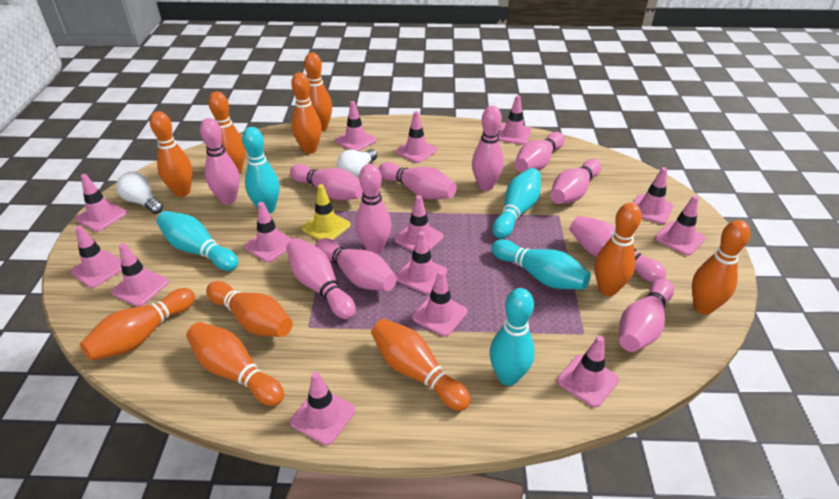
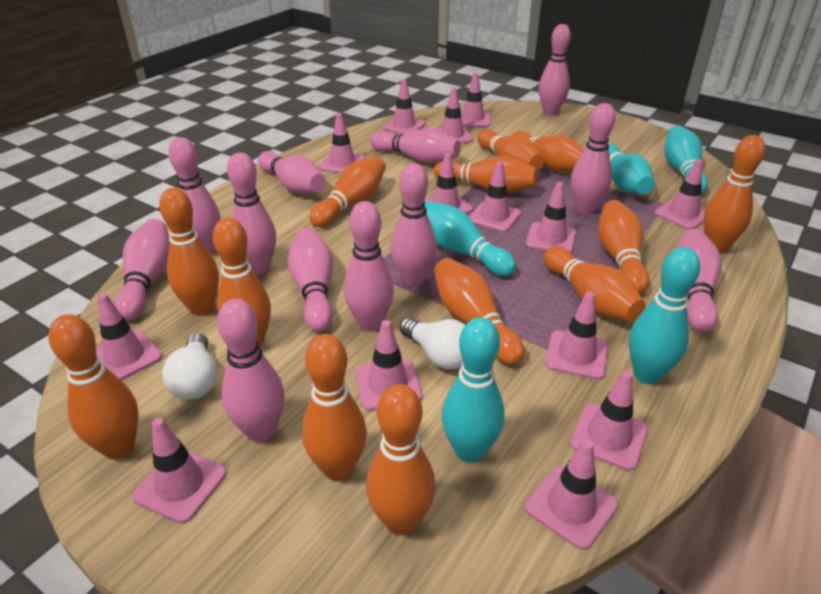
orange bowling pin: 10 -> 13
pink bowling pin: 11 -> 12
yellow traffic cone: 1 -> 0

